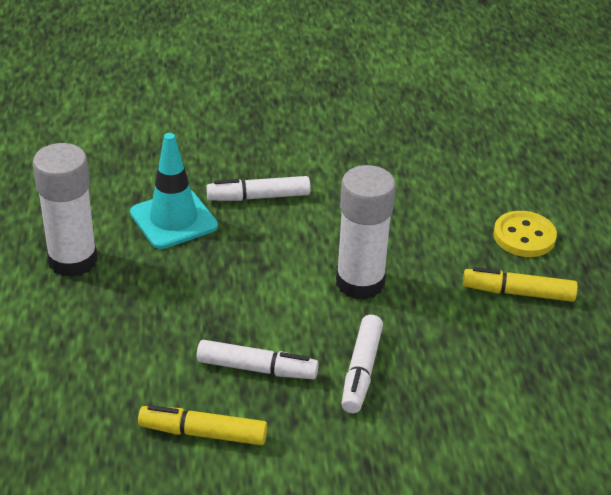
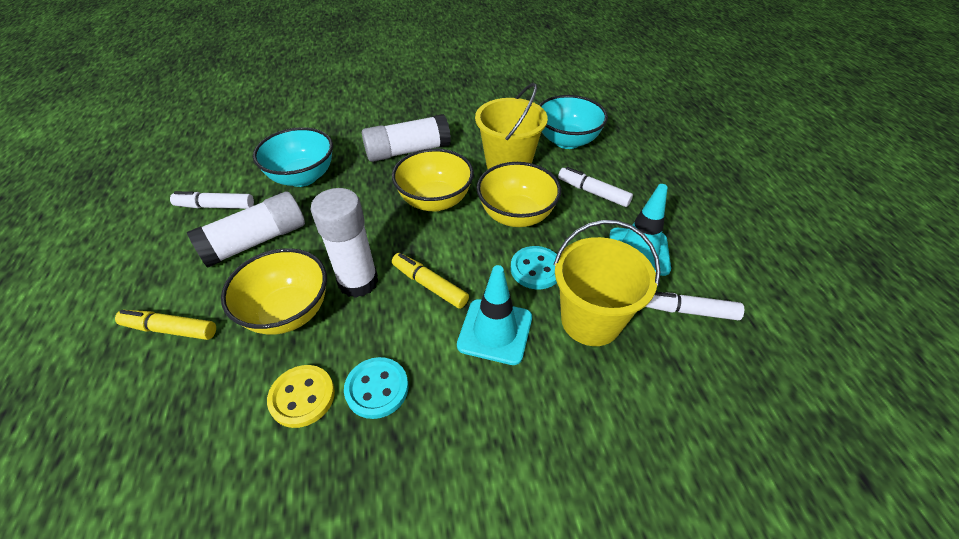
turquoise bowl: 0 -> 2
turquoise button: 0 -> 2
turquoise traffic cone: 1 -> 2
white glue stick: 2 -> 3
yellow bowl: 0 -> 3
yellow bucket: 0 -> 2

